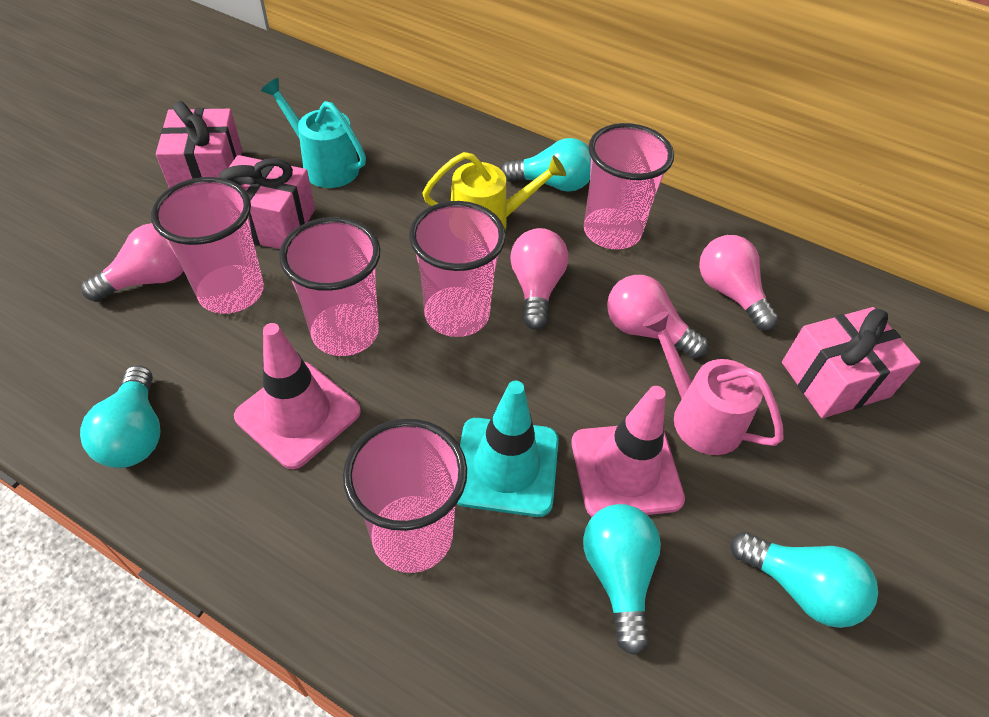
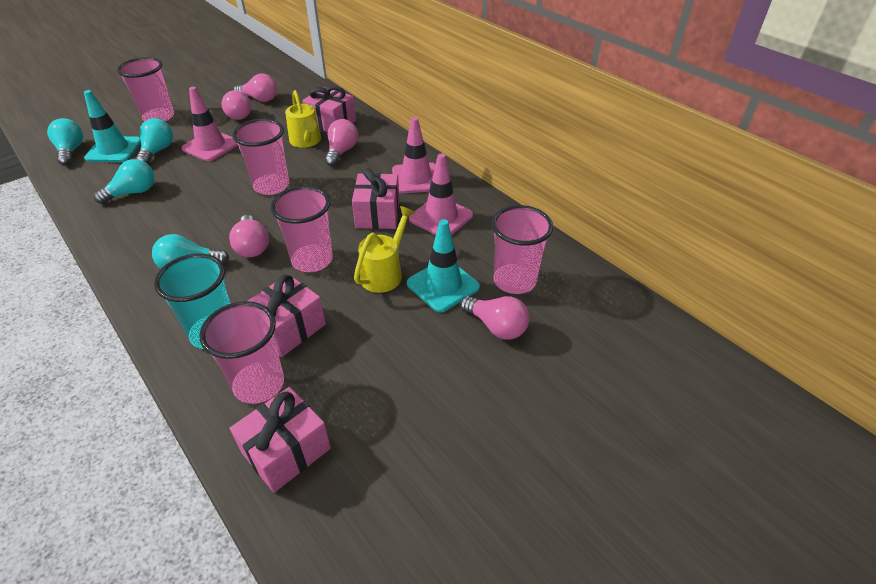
pink gift: 3 -> 4
pink light bulb: 4 -> 5
pink traffic cone: 2 -> 3
pink watering can: 1 -> 0
turquoise cup: 0 -> 1
turquoise traffic cone: 1 -> 2
turquoise watering can: 1 -> 0
yellow watering can: 1 -> 2

